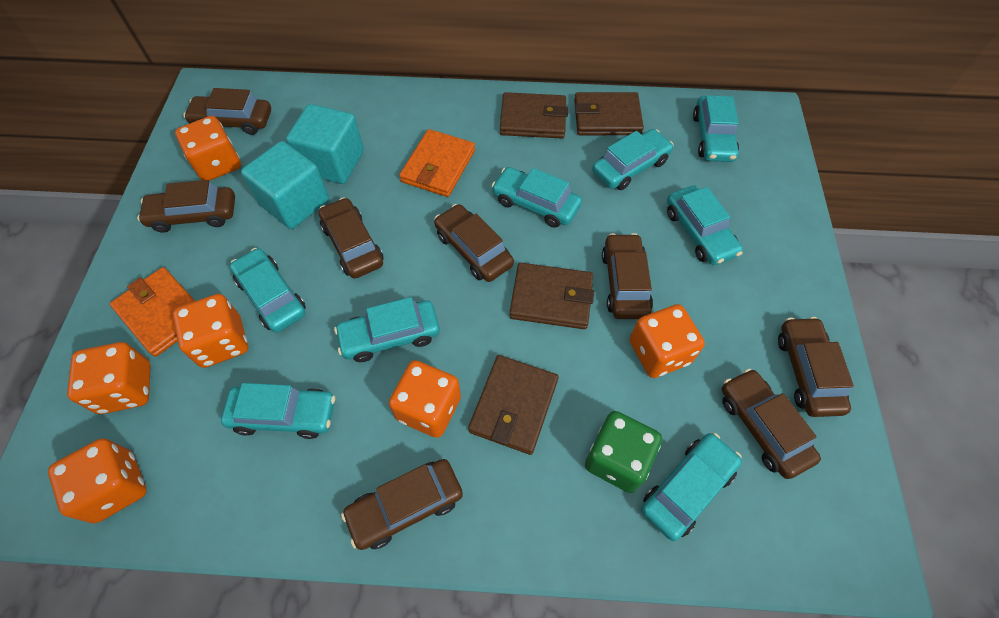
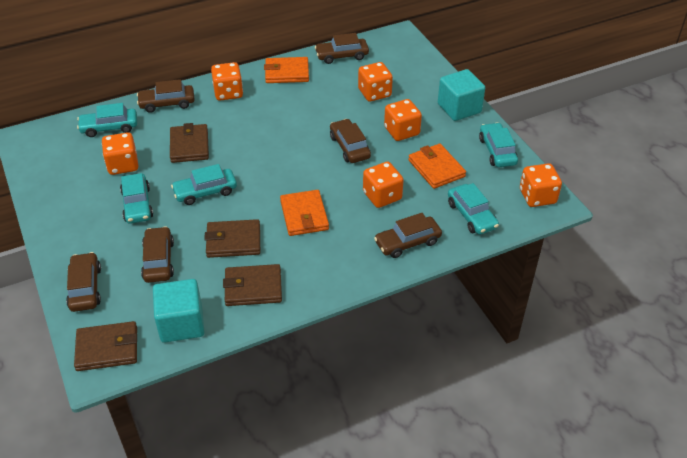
brown car: 8 -> 6
green dice: 1 -> 0
orange wallet: 2 -> 3
turquoise car: 8 -> 5

